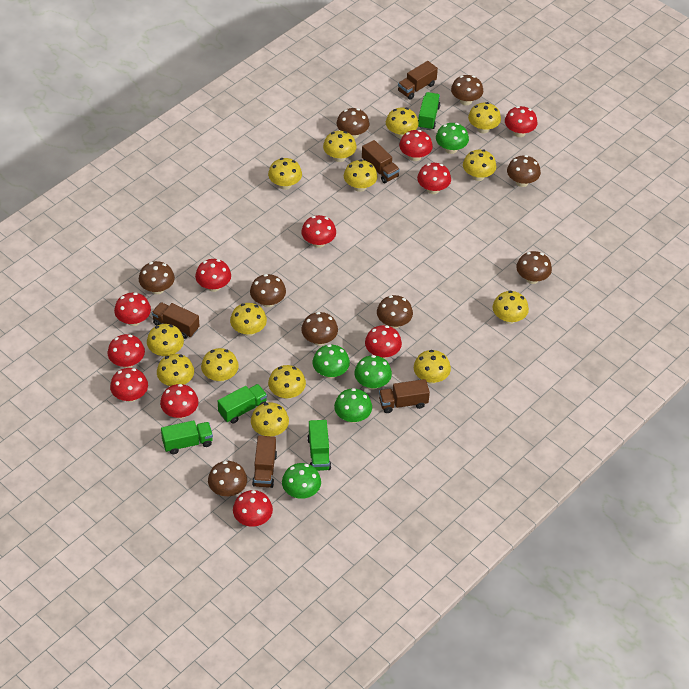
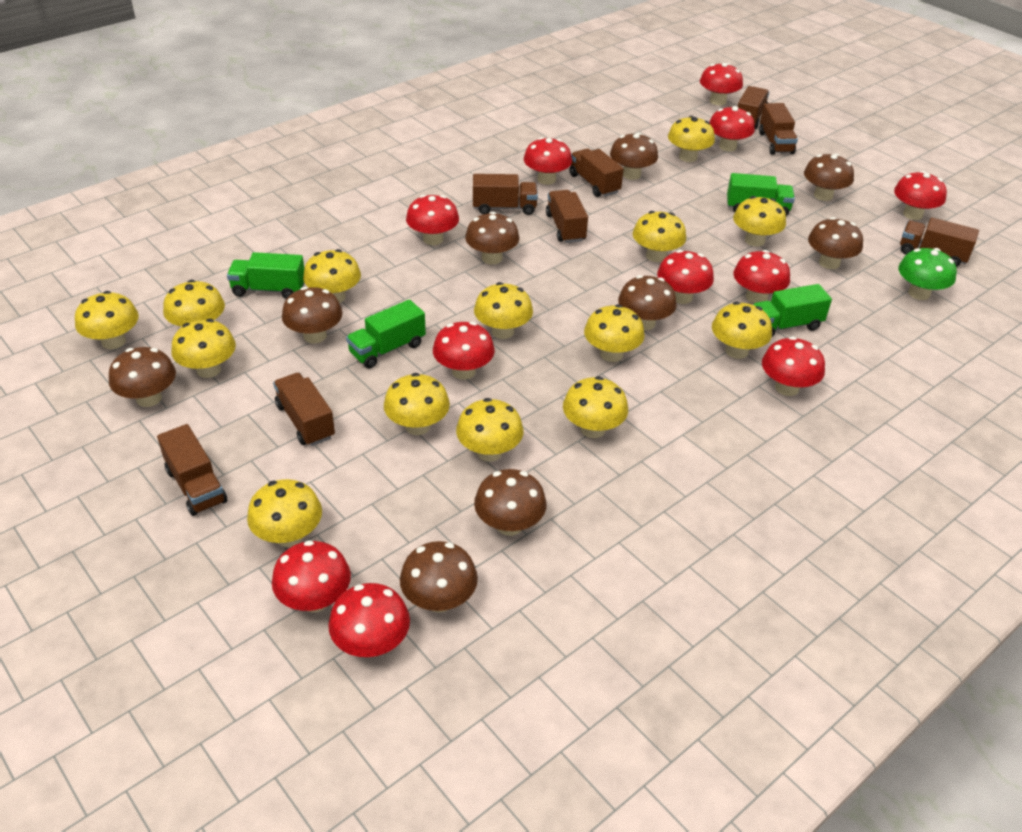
brown truck: 5 -> 8
green mushroom: 5 -> 1

